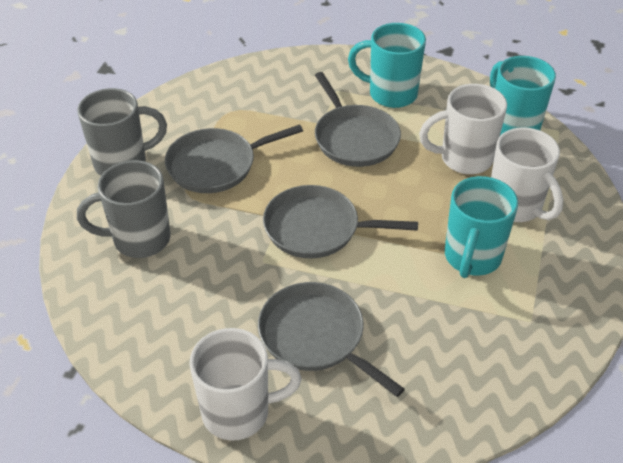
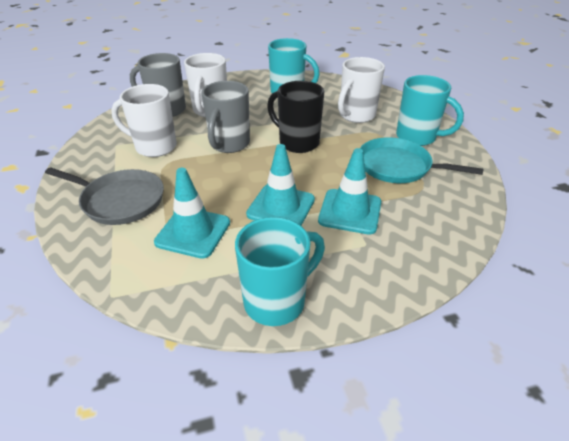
black mug: 0 -> 1
grey pan: 4 -> 1
turquoise pan: 0 -> 1
turquoise traffic cone: 0 -> 3

